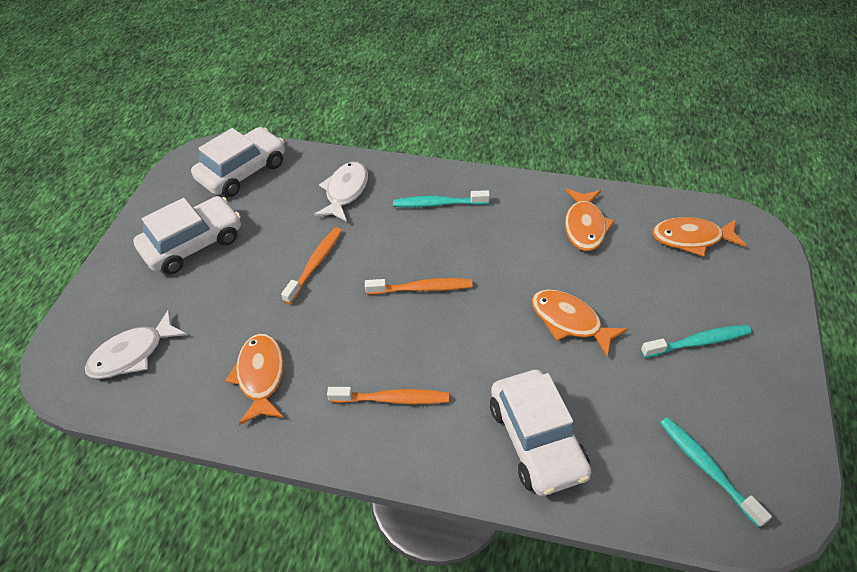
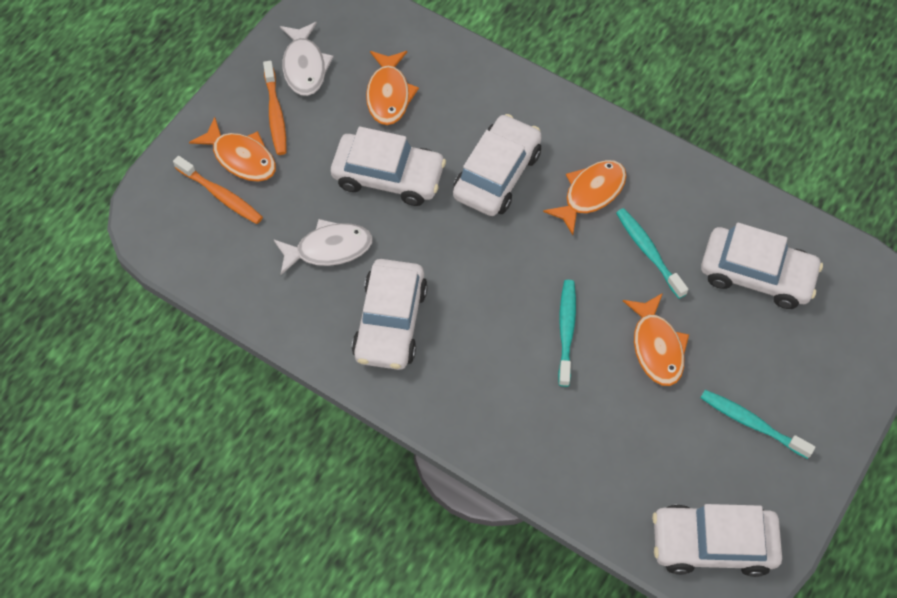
orange toothbrush: 3 -> 2
white car: 3 -> 5

